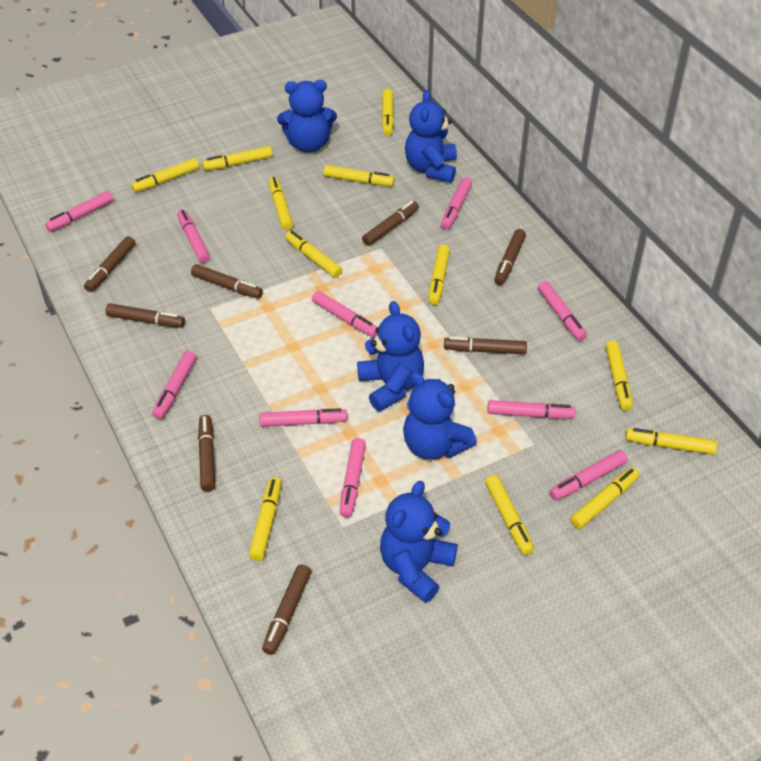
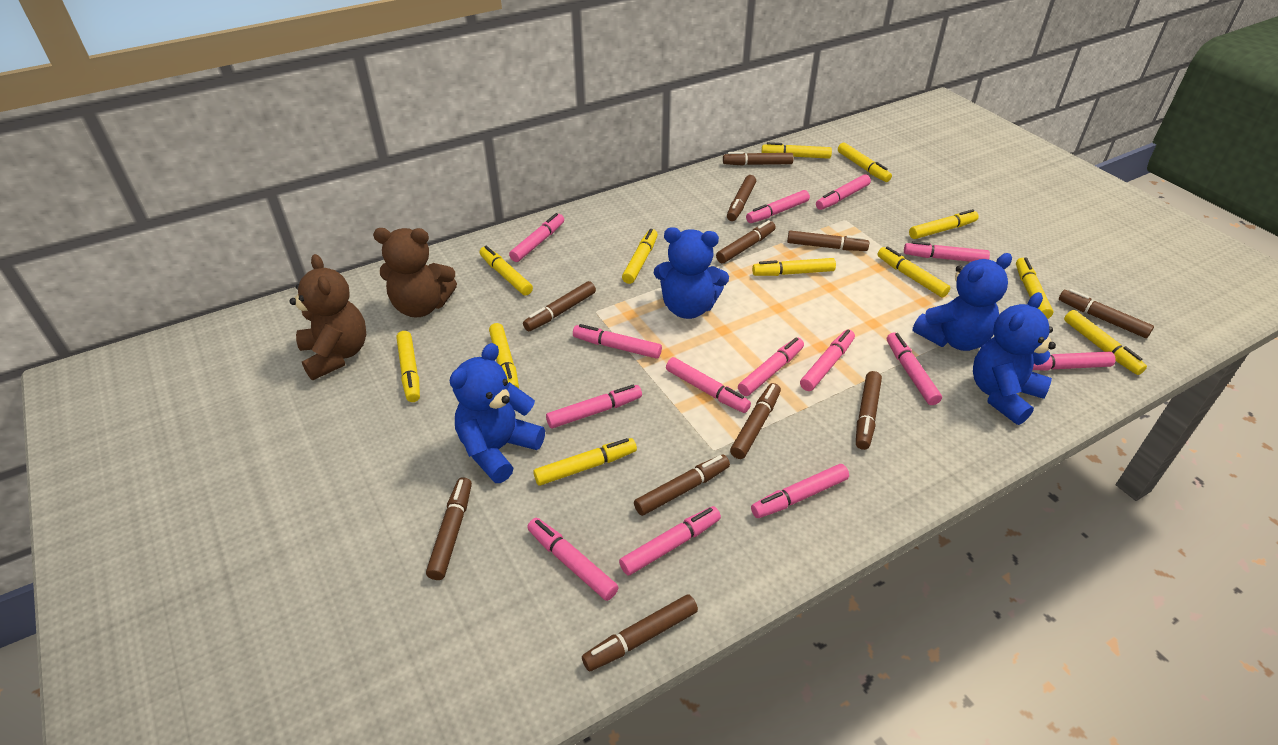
blue teddy bear: 5 -> 4
brown marker: 8 -> 11
brown teddy bear: 0 -> 2
pink marker: 10 -> 14

